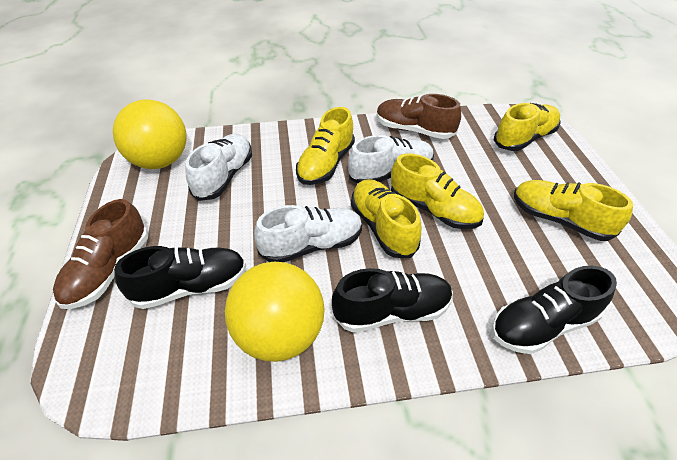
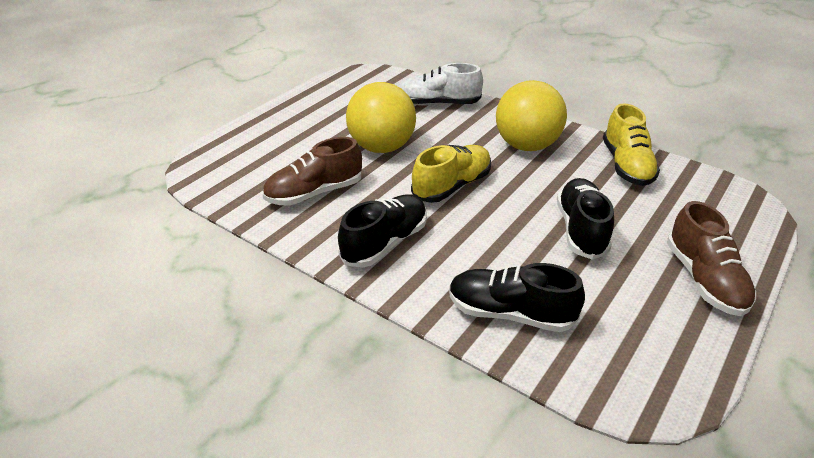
white shoe: 3 -> 1
yellow shoe: 5 -> 2

